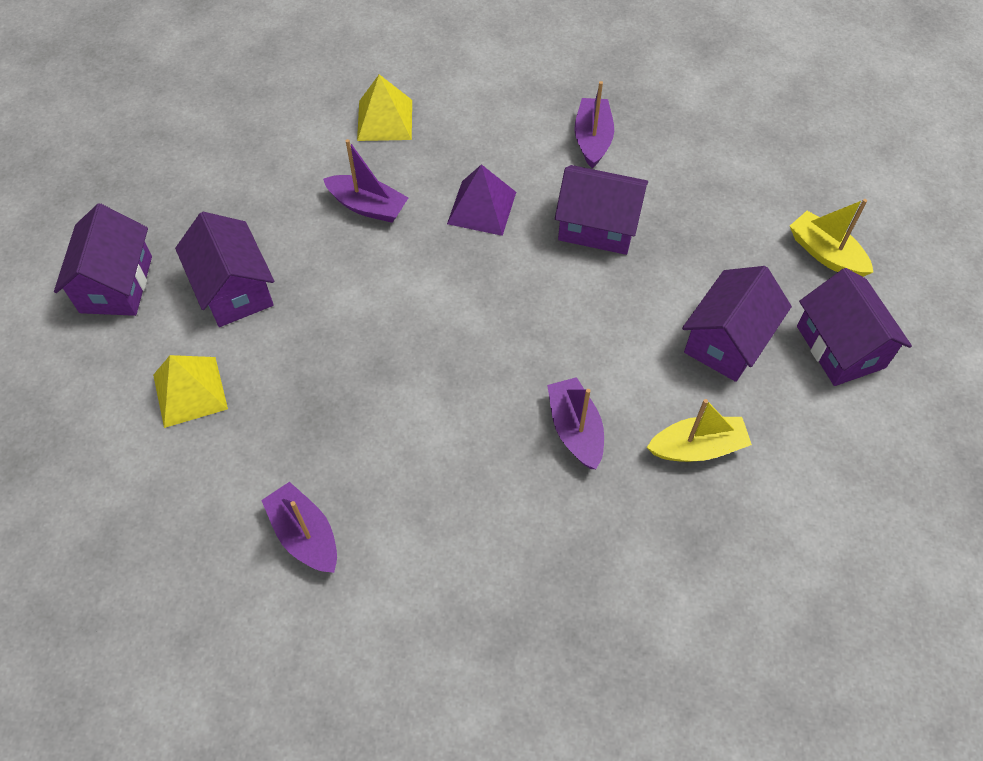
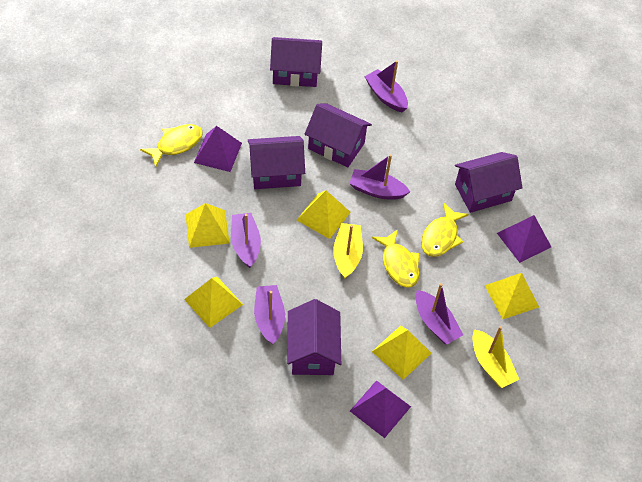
purple boat: 4 -> 5
purple pyramid: 1 -> 3
yellow fish: 0 -> 3
yellow pyramid: 2 -> 5

